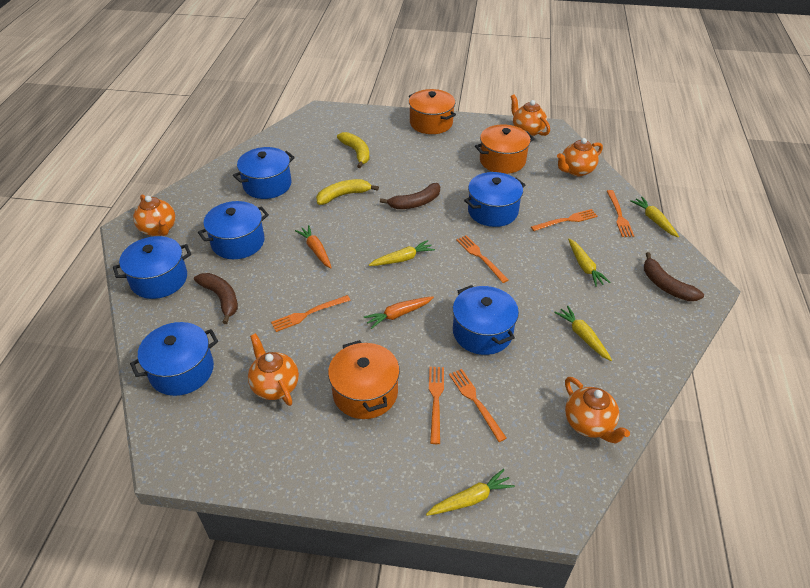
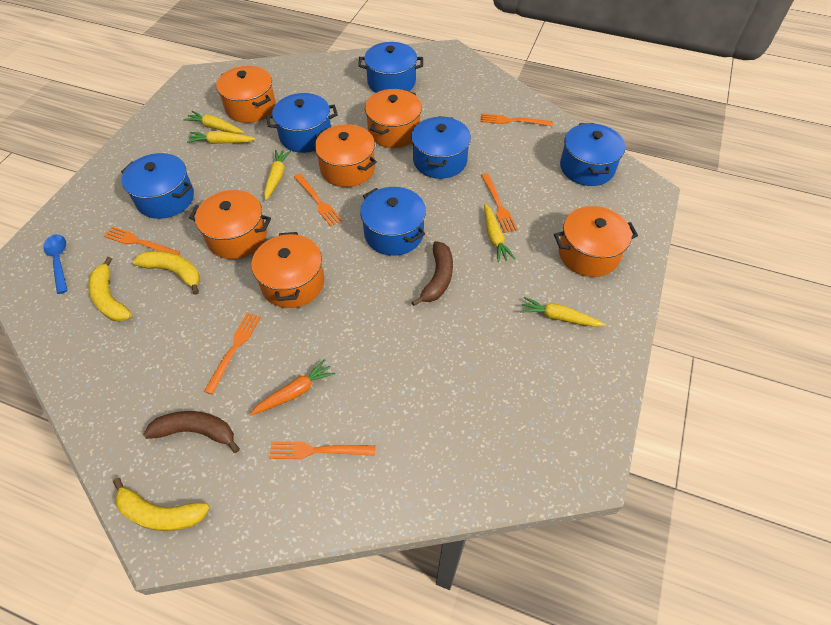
blue spoon: 0 -> 1
brown banana: 3 -> 2
orange carrot: 2 -> 1
orange pot: 3 -> 6
orange teapot: 5 -> 0
yellow banana: 2 -> 3

